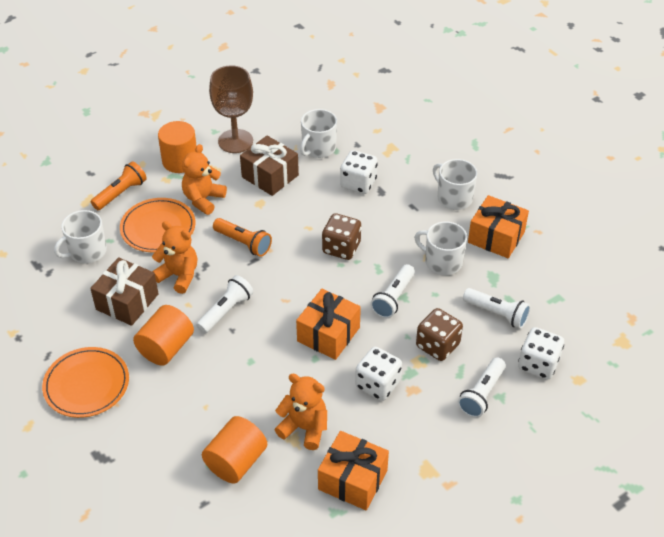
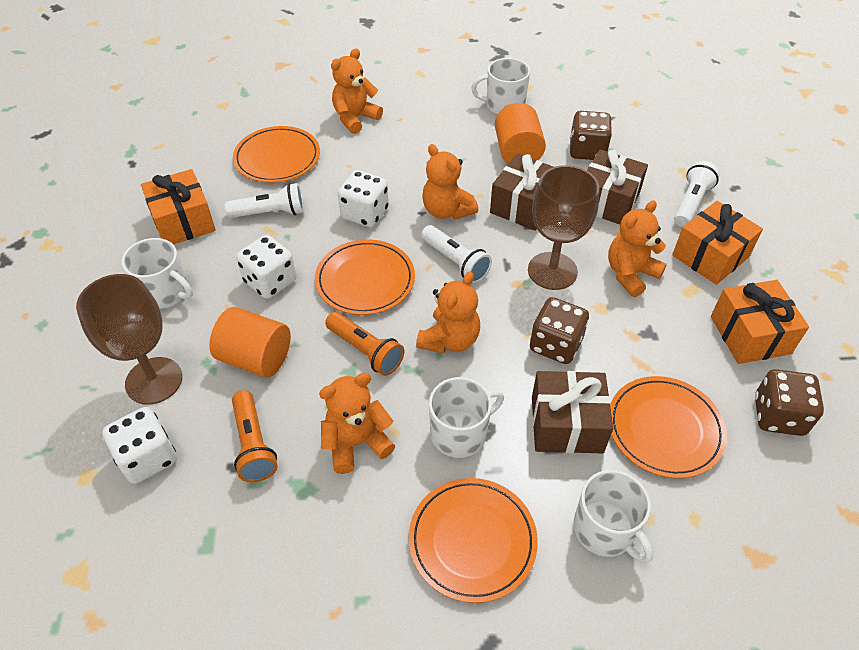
brown dice: 2 -> 3
brown gift: 2 -> 3
brown goblet: 1 -> 2
orange cylinder: 3 -> 2
orange plate: 2 -> 4
orange teddy bear: 3 -> 5
white flashlight: 4 -> 3

